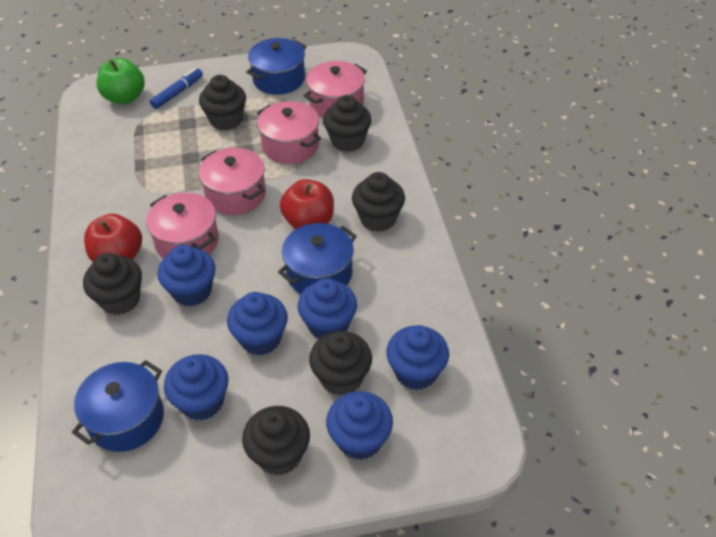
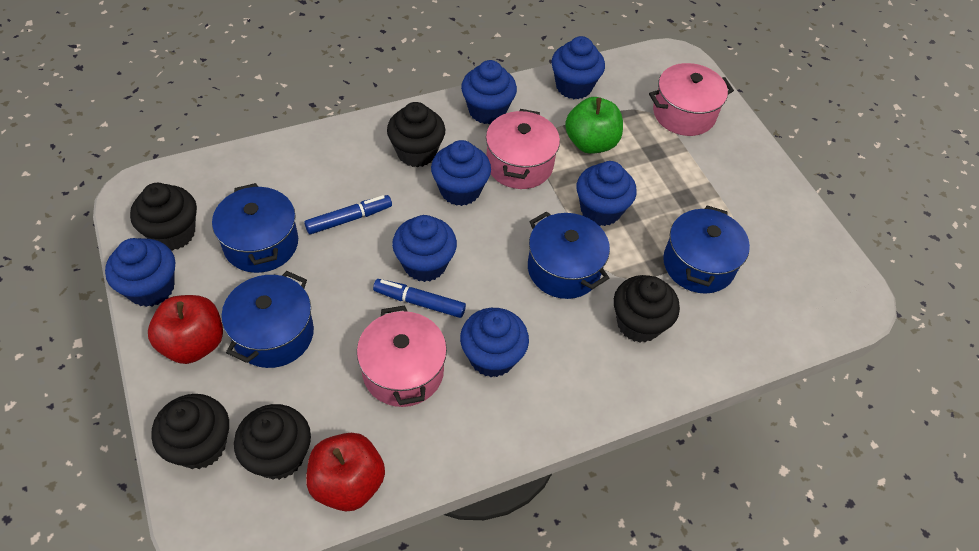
black cupcake: 6 -> 5
blue cupcake: 6 -> 7
blue marker: 1 -> 2
blue pot: 3 -> 4
pink pot: 4 -> 3

